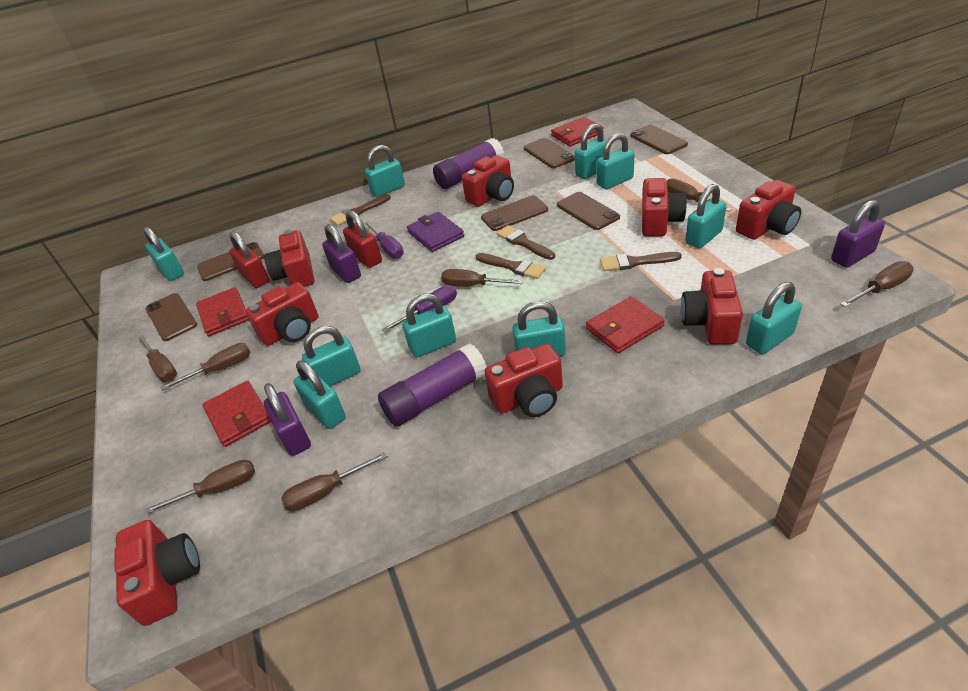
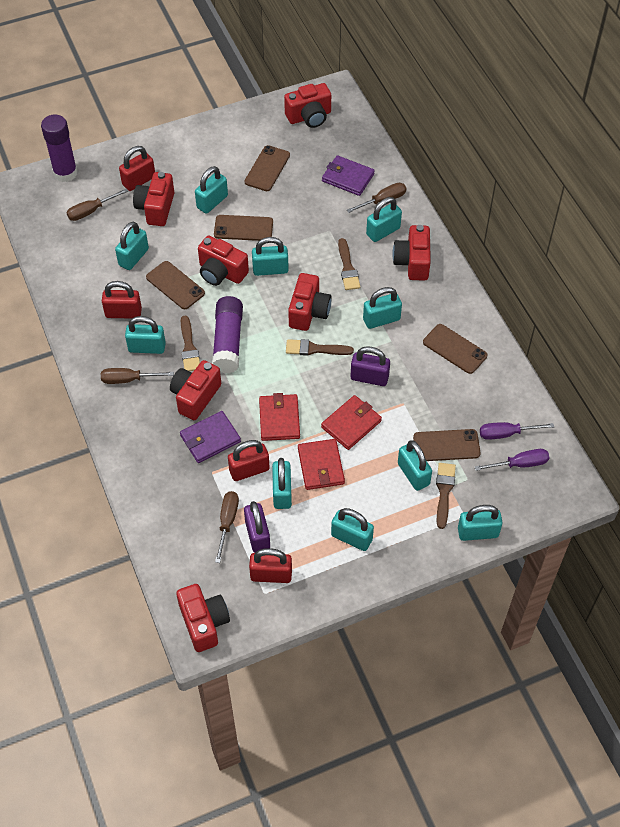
brown phone: 6 -> 5
brown screwdriver: 7 -> 4
purple padlock: 3 -> 2
purple wallet: 1 -> 2
red camera: 8 -> 7
red padlock: 2 -> 4
red wallet: 4 -> 3

